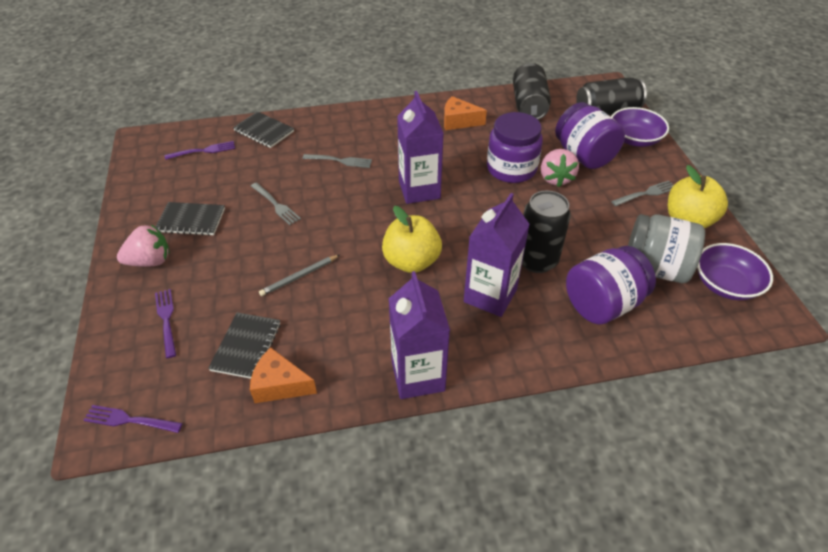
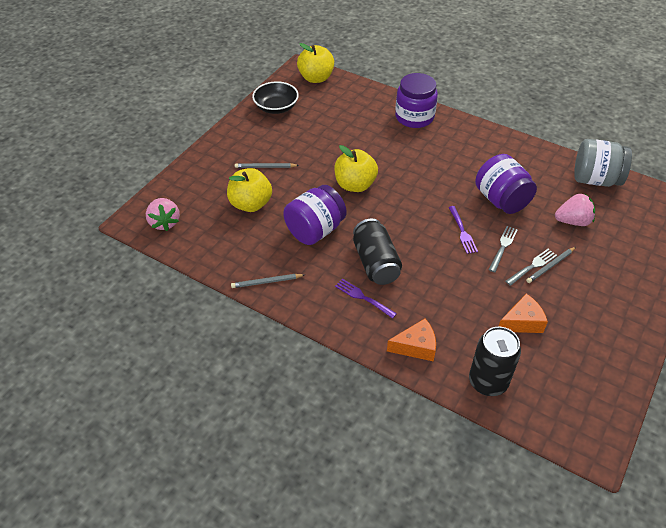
black bowl: 0 -> 1
black can: 3 -> 2
black notebook: 3 -> 0
grey fork: 3 -> 2
grey pencil: 1 -> 3
purple bowl: 2 -> 0
purple carton: 3 -> 0
purple fork: 3 -> 2
yellow apple: 2 -> 3

